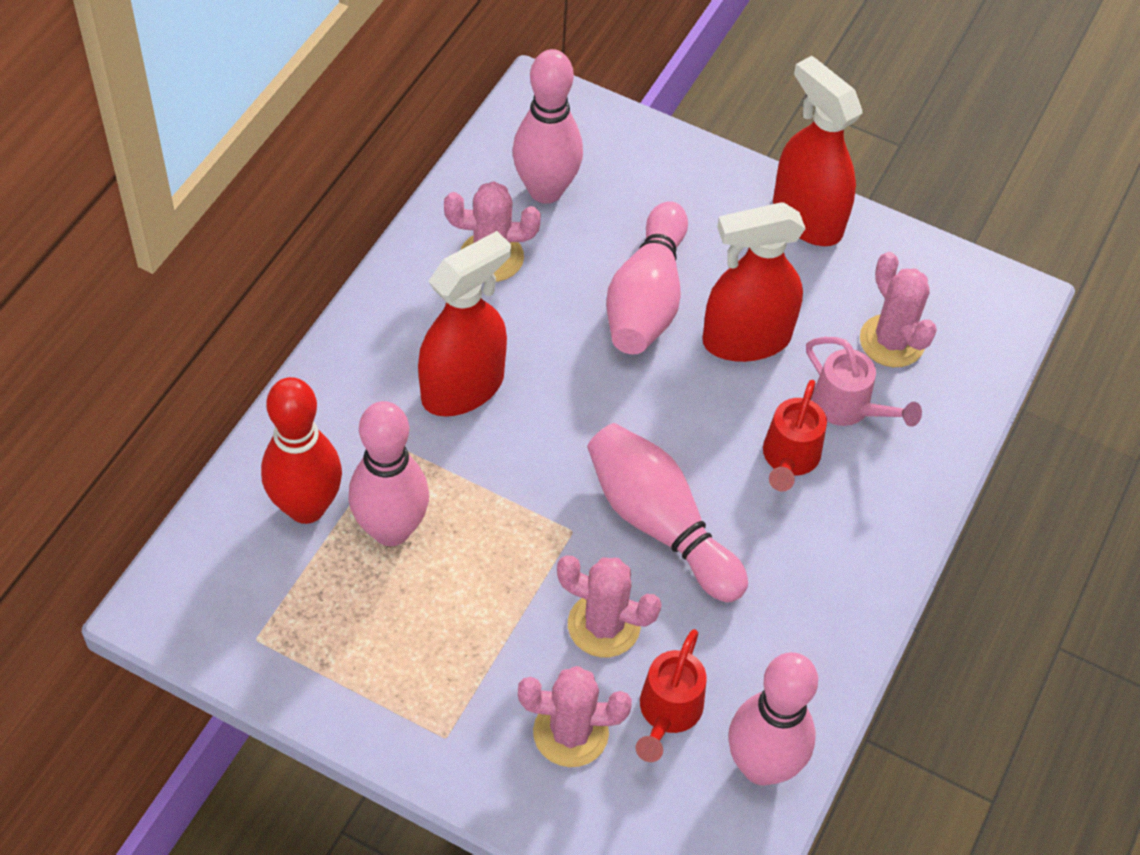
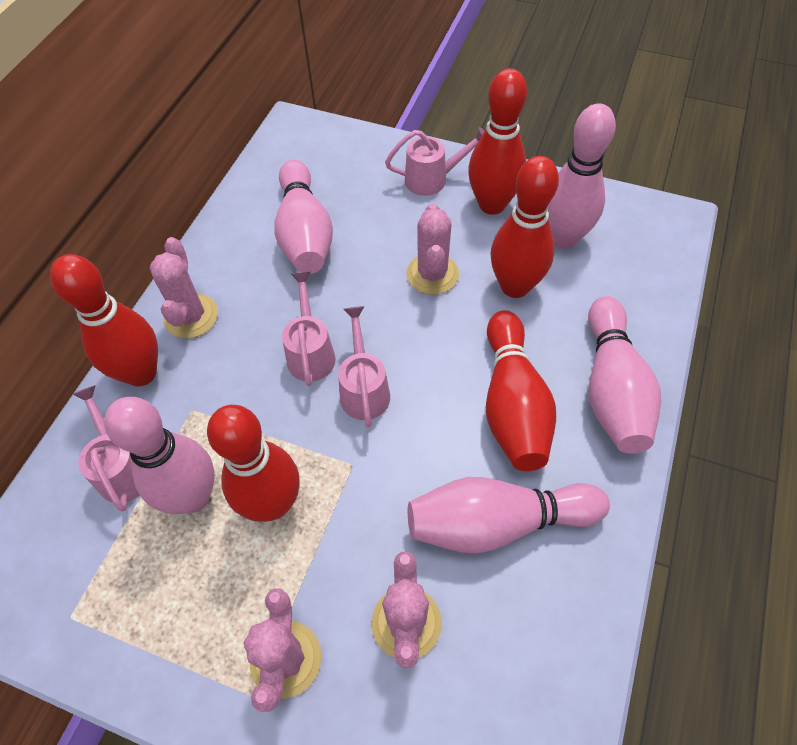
pink watering can: 1 -> 4
red bowling pin: 1 -> 5
red spray bottle: 3 -> 0
red watering can: 2 -> 0

